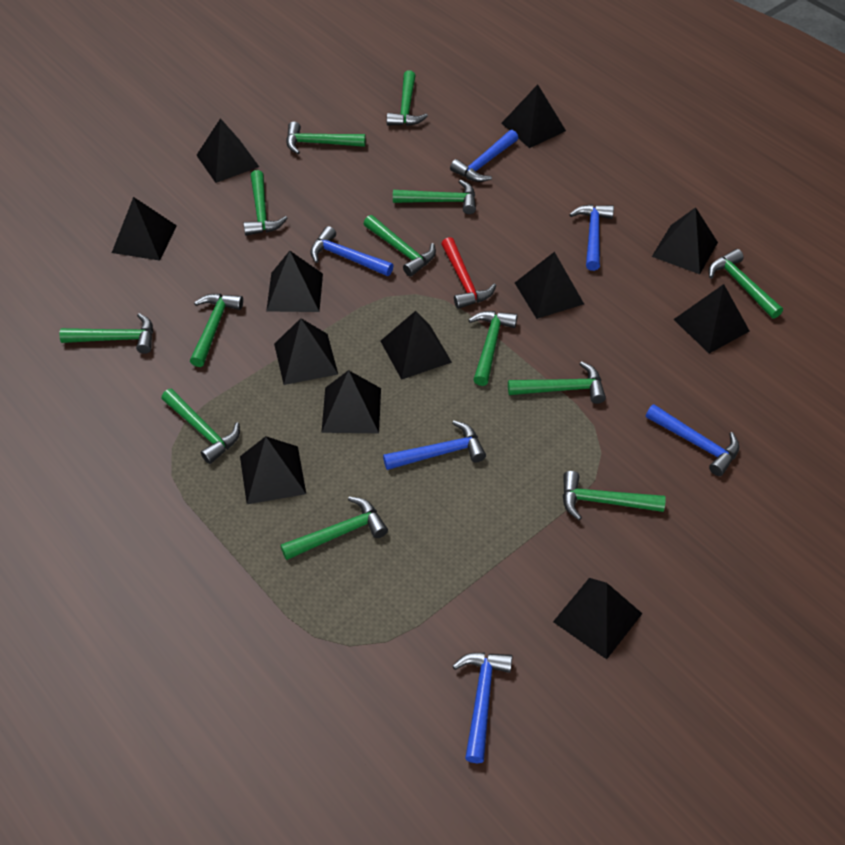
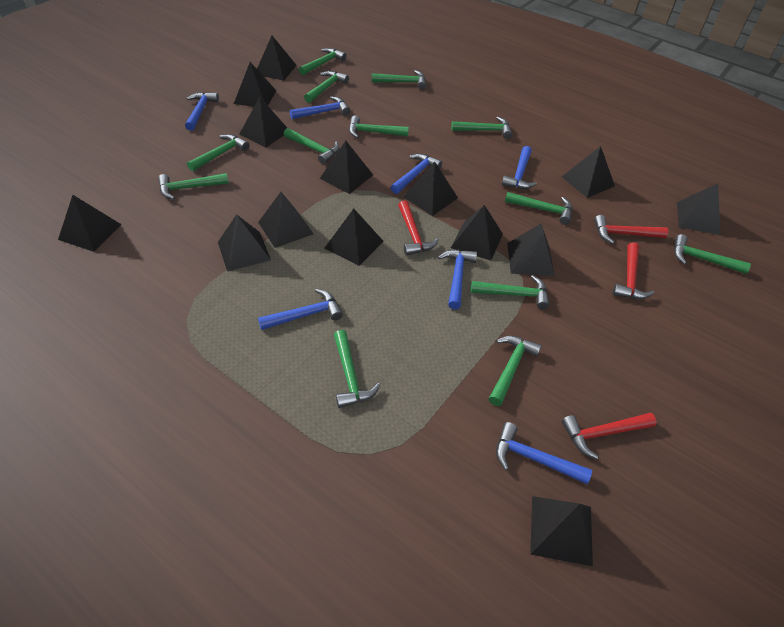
black pyramid: 12 -> 14
blue hammer: 6 -> 7
red hammer: 1 -> 4

